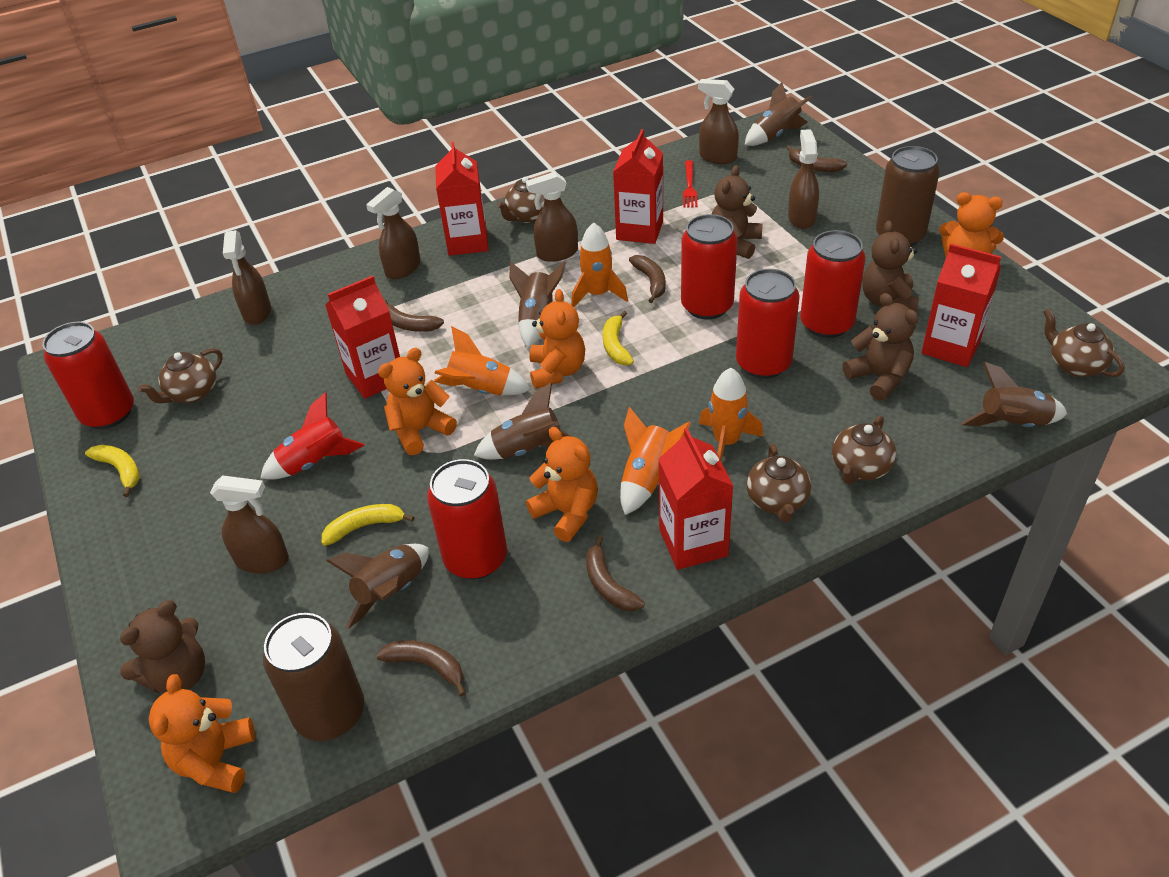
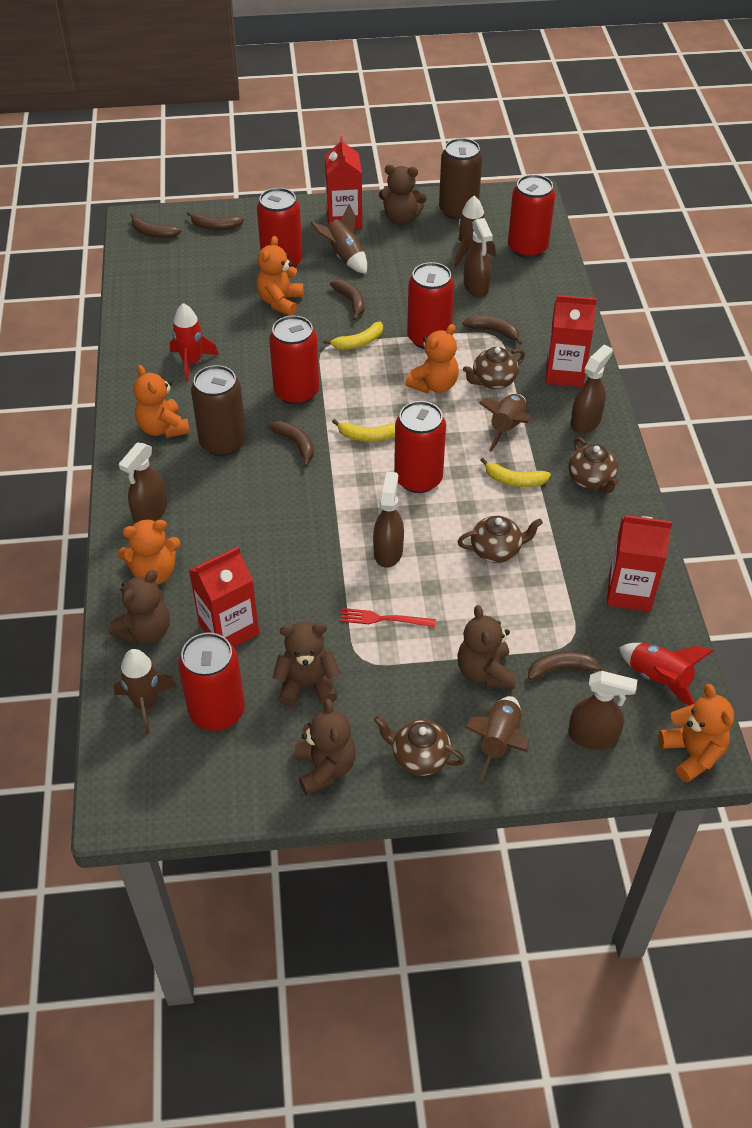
brown banana: 5 -> 6
brown spray bottle: 6 -> 5
brown teapot: 5 -> 4
brown teddy bear: 4 -> 5
orange rocket: 4 -> 0
red can: 5 -> 6
red carton: 5 -> 4
red rocket: 1 -> 2

